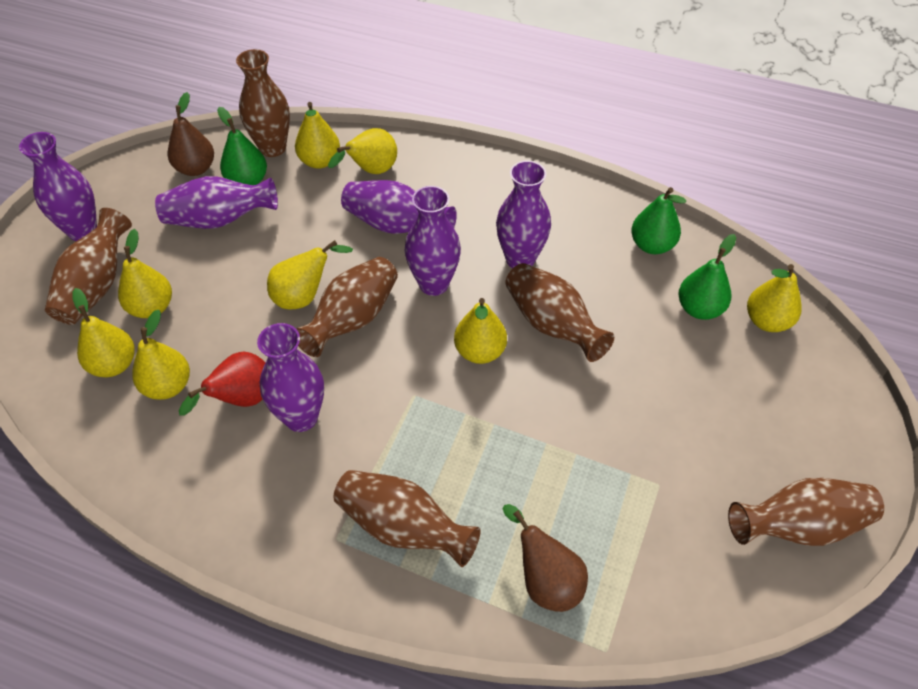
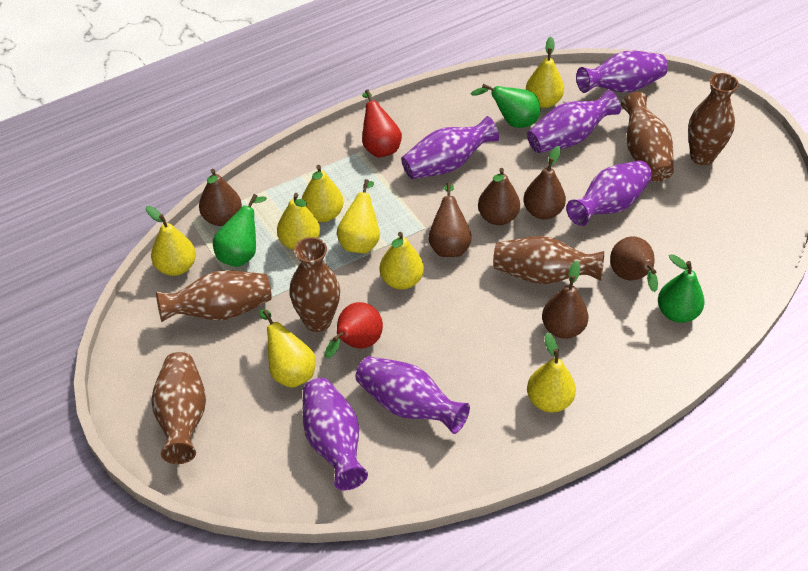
brown pear: 2 -> 6
red pear: 1 -> 2

